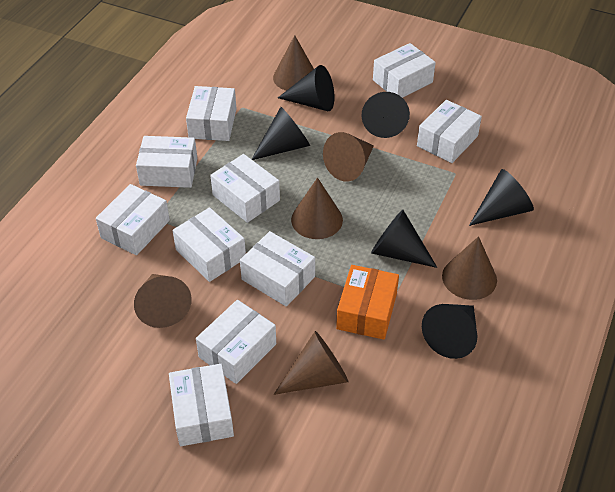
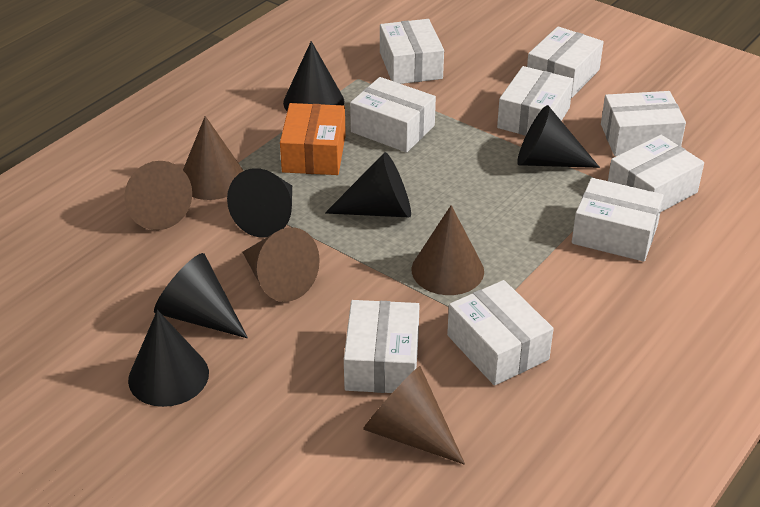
brown cone: 6 -> 5
white box: 10 -> 9

